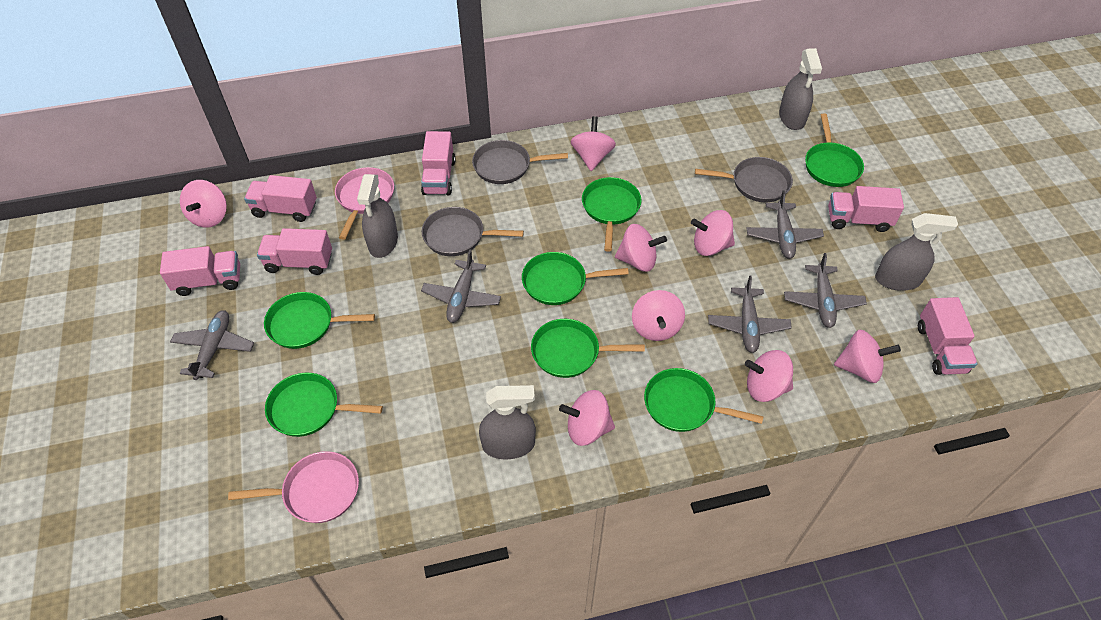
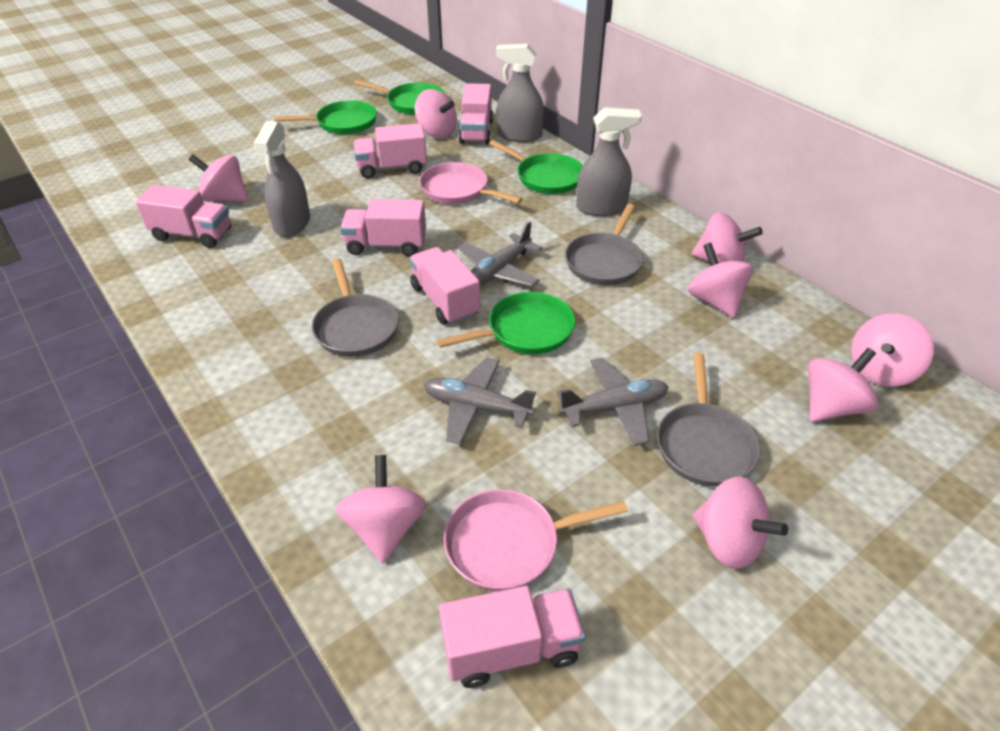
green pan: 7 -> 4
grey plane: 5 -> 3
grey spray bottle: 4 -> 3

